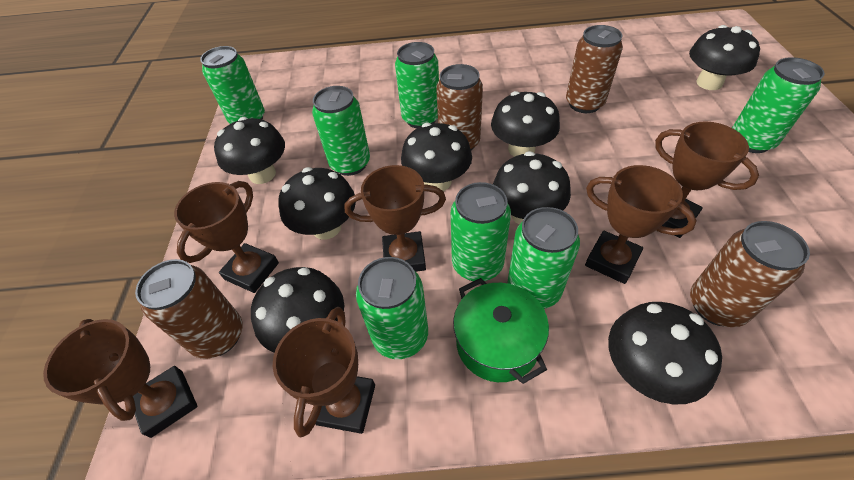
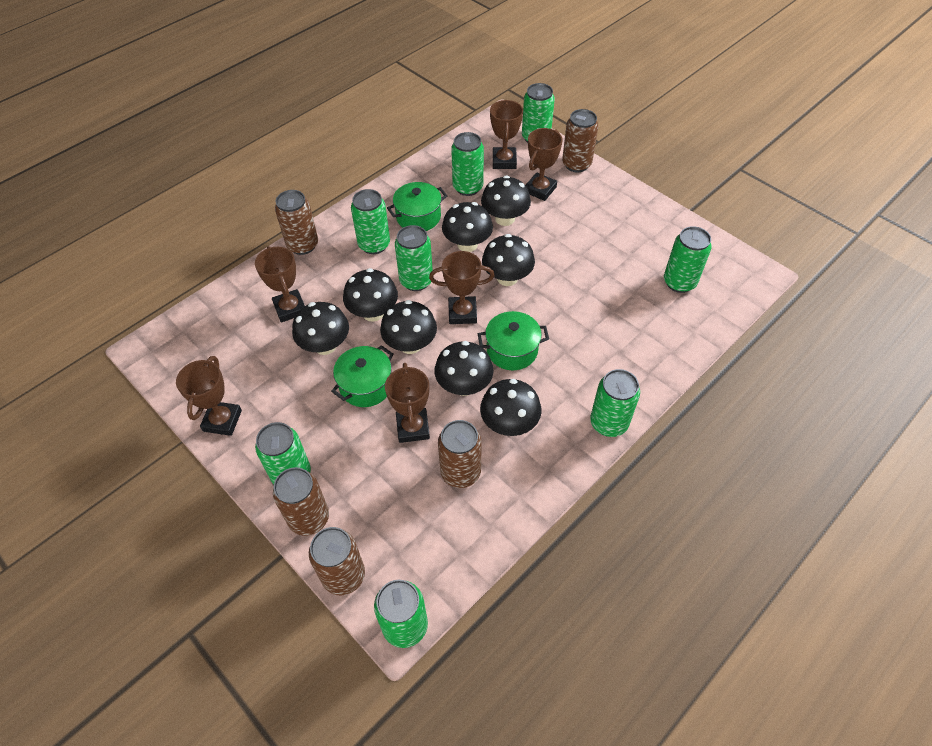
brown can: 4 -> 5
green can: 7 -> 8
green pot: 1 -> 3

